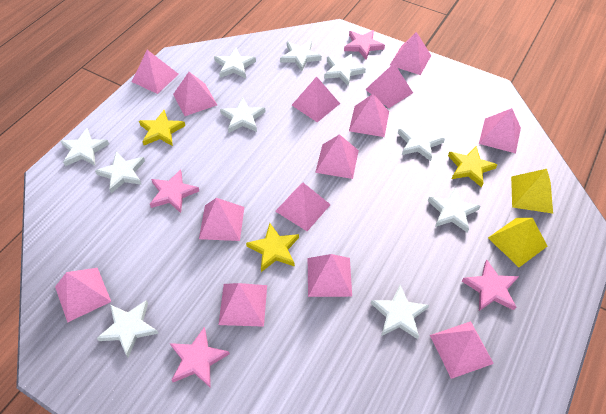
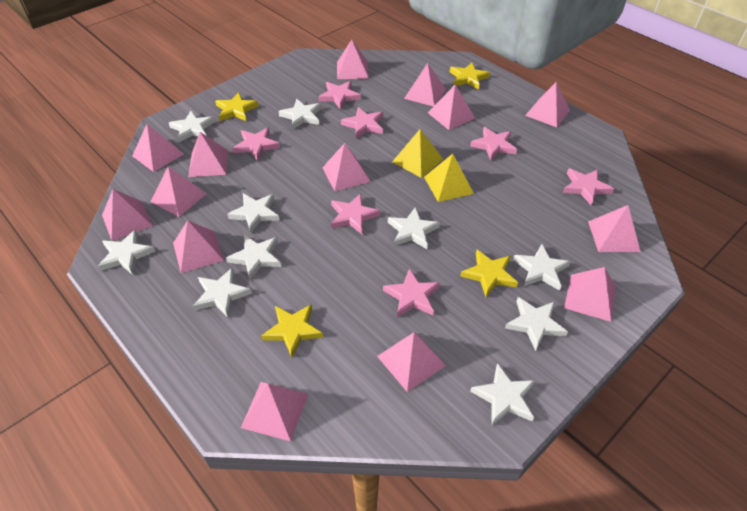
pink star: 4 -> 7
yellow star: 3 -> 4

